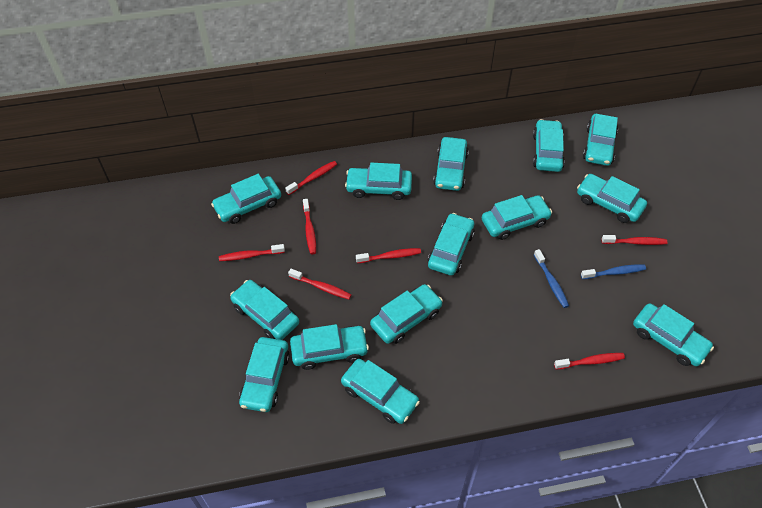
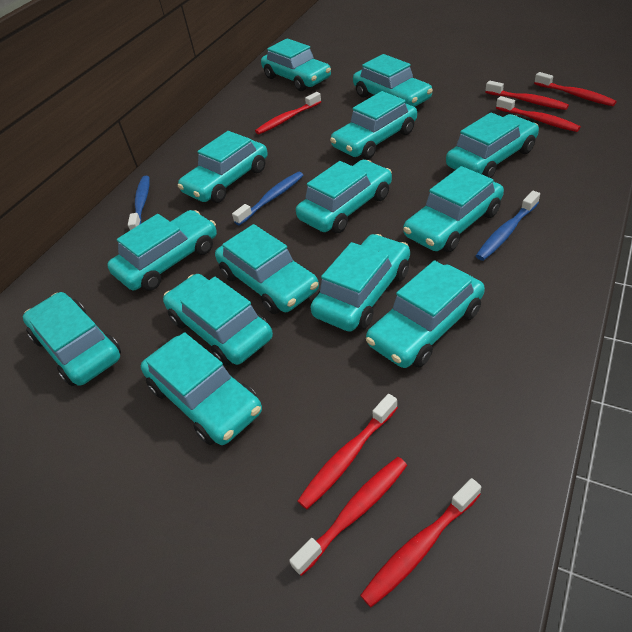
blue toothbrush: 2 -> 3

